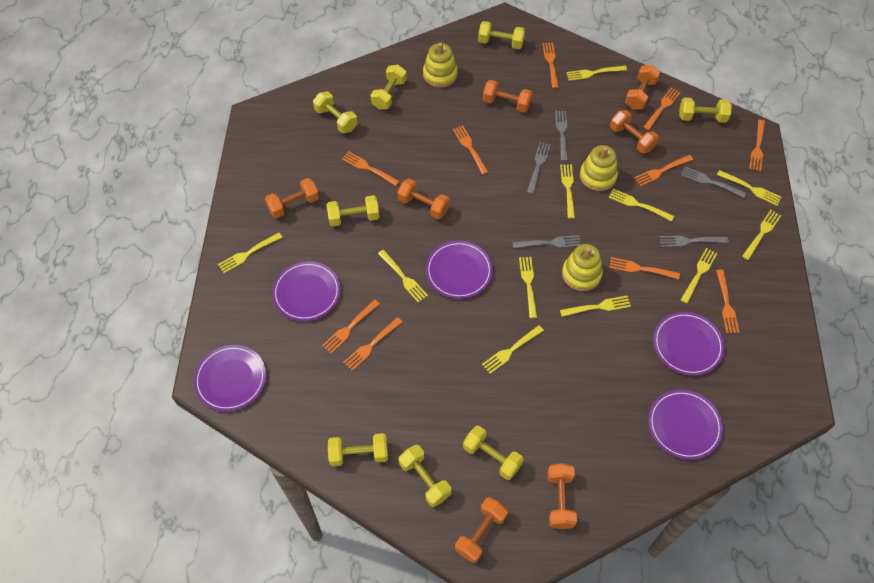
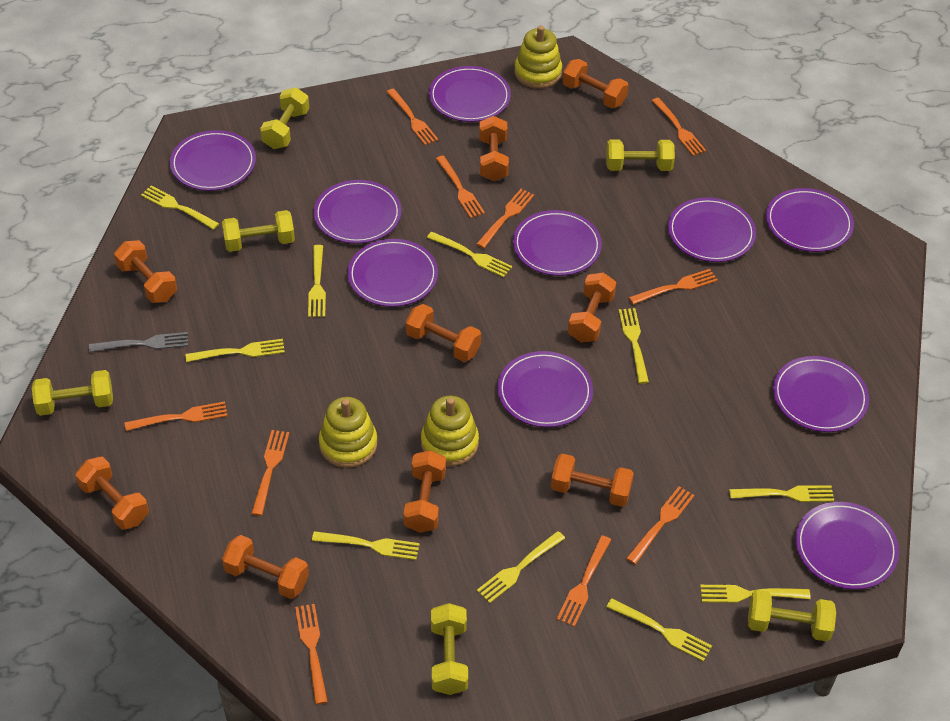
grey fork: 5 -> 1
orange dumbbell: 7 -> 9
purple plate: 5 -> 10
yellow dumbbell: 8 -> 6
yellow fork: 11 -> 10

